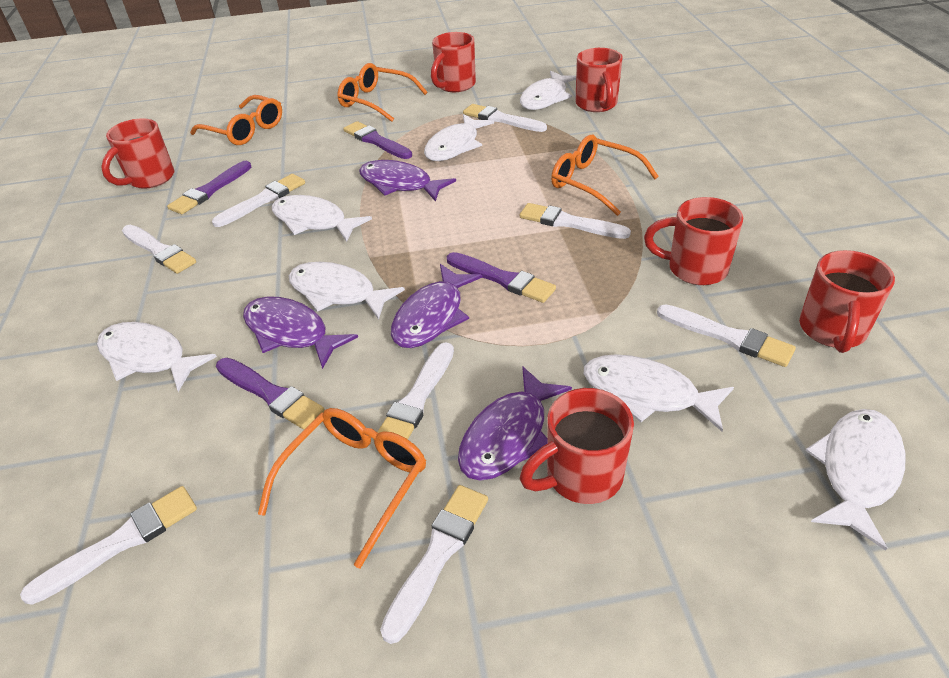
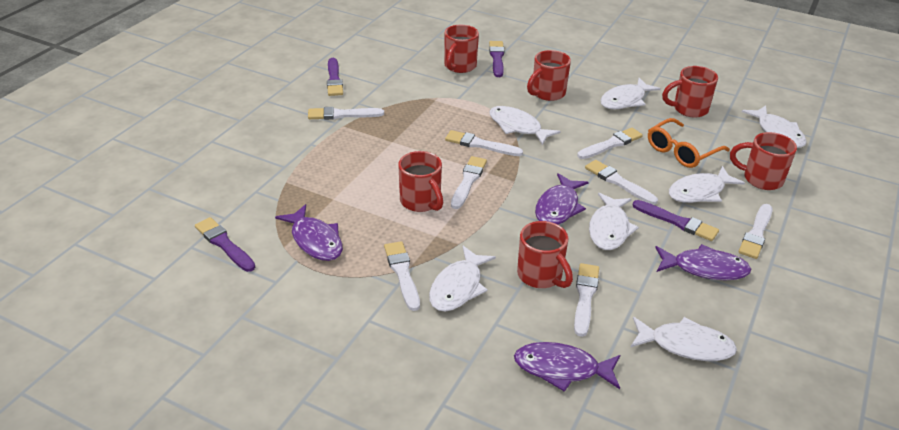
orange glasses: 4 -> 1

